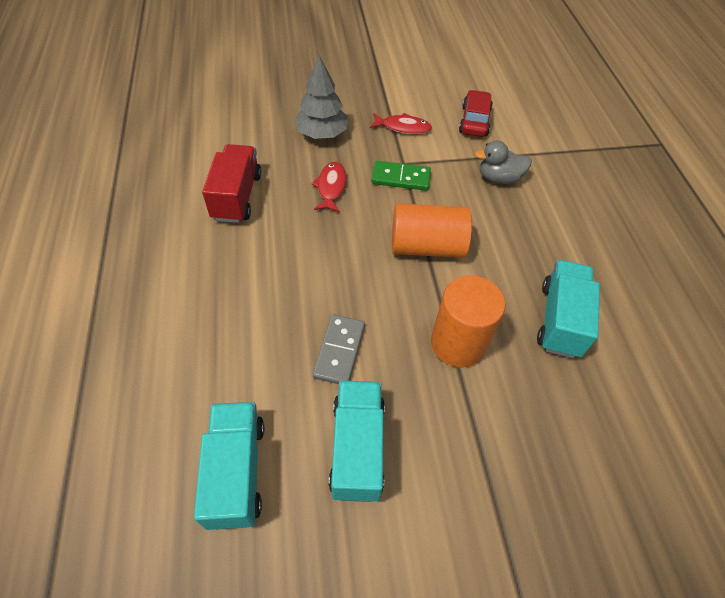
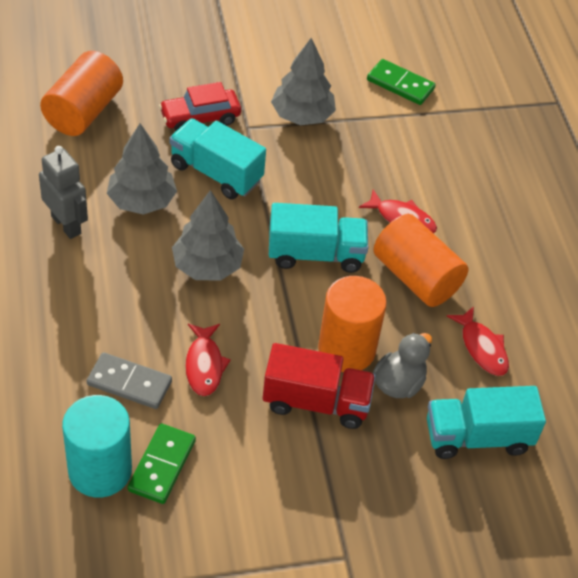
green domino: 1 -> 2
grey robot: 0 -> 1
grey tree: 1 -> 3
orange cylinder: 2 -> 3
red fish: 2 -> 3
turquoise cylinder: 0 -> 1

